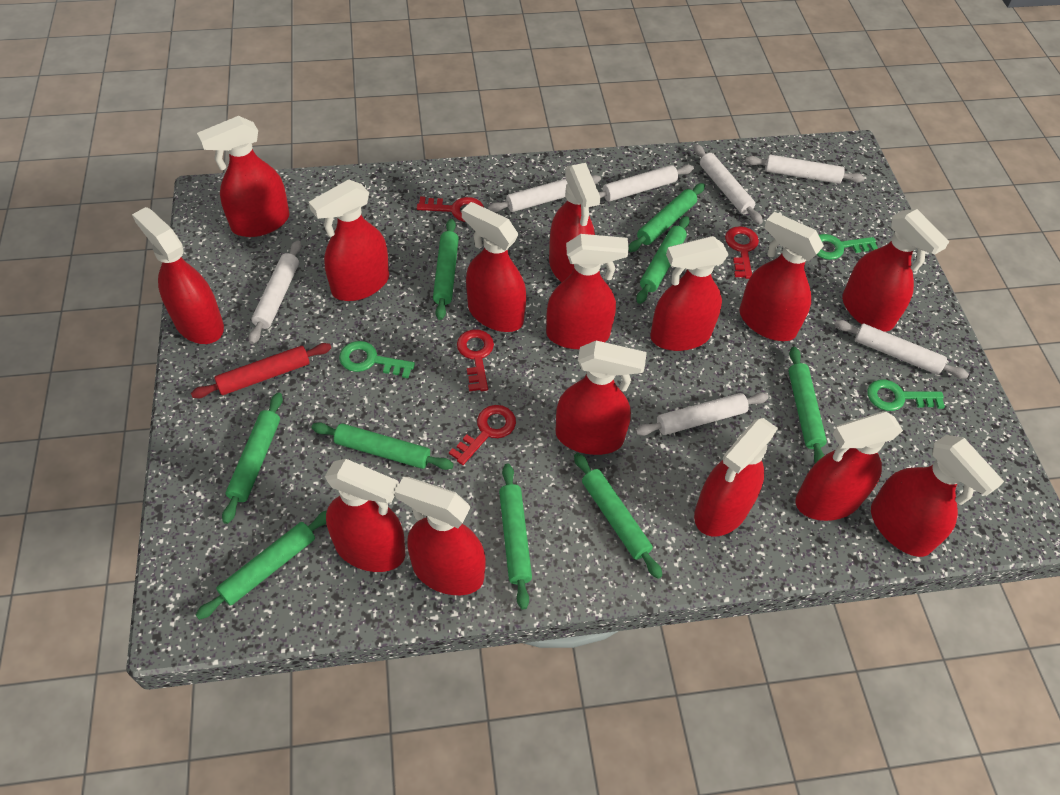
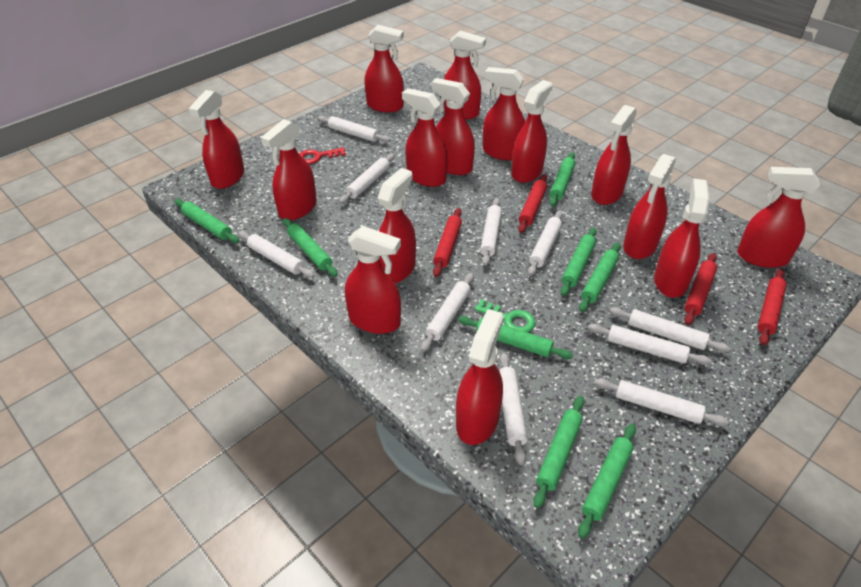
green key: 3 -> 1
green rolling pin: 9 -> 8
red key: 4 -> 1
red rolling pin: 1 -> 4
white rolling pin: 7 -> 10

